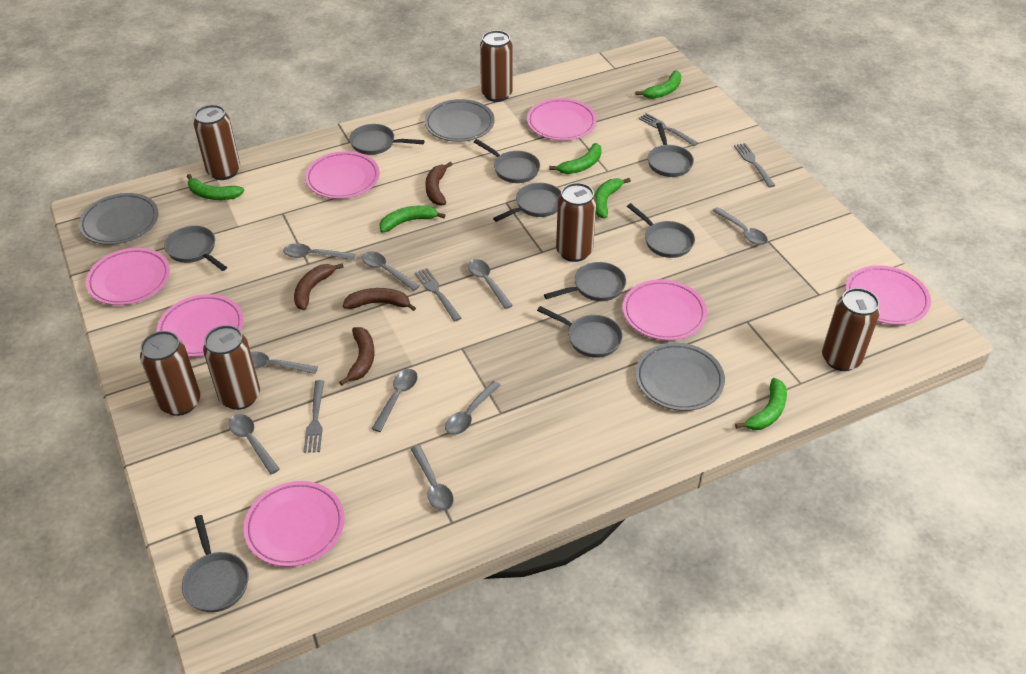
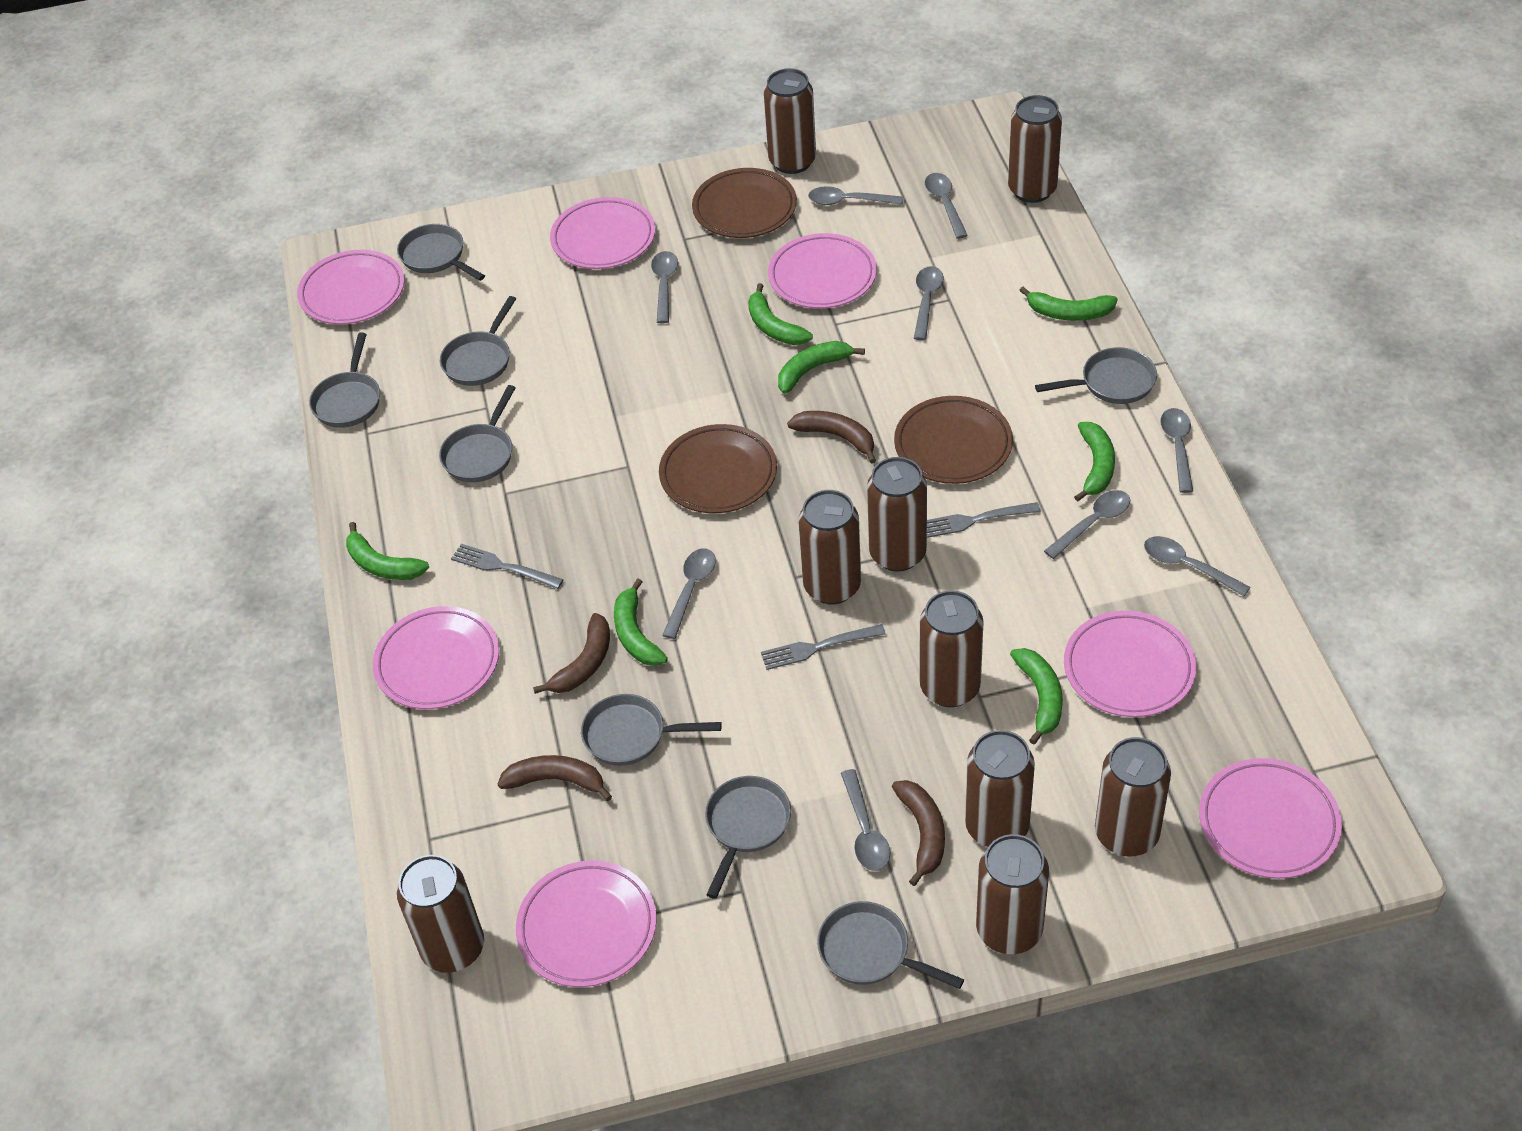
brown can: 6 -> 9
brown plate: 0 -> 3
green banana: 6 -> 7
grey fork: 4 -> 3
grey pan: 9 -> 8
grey plate: 3 -> 0

